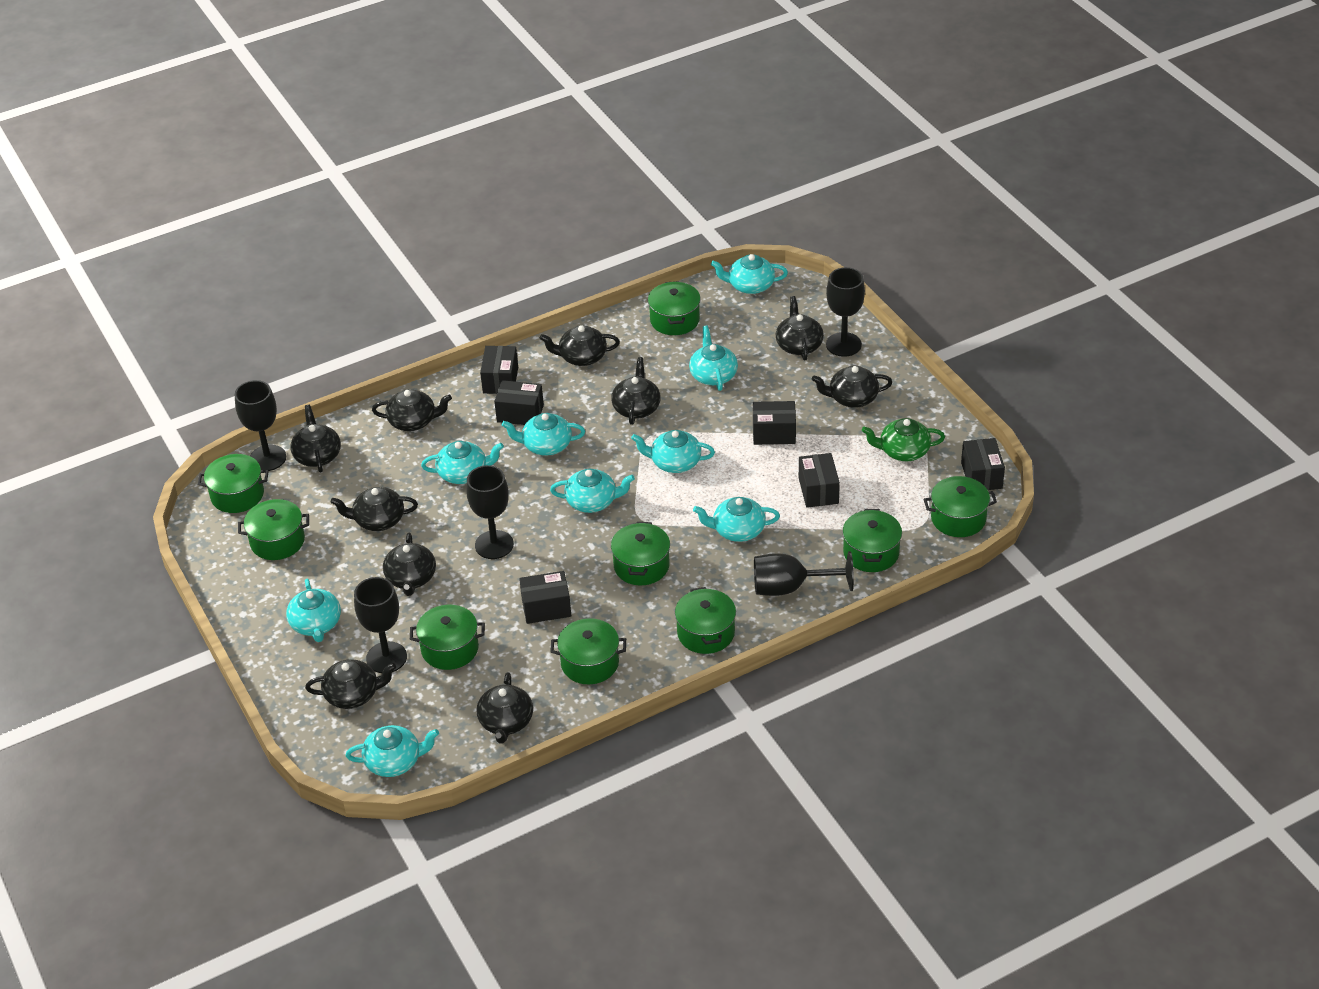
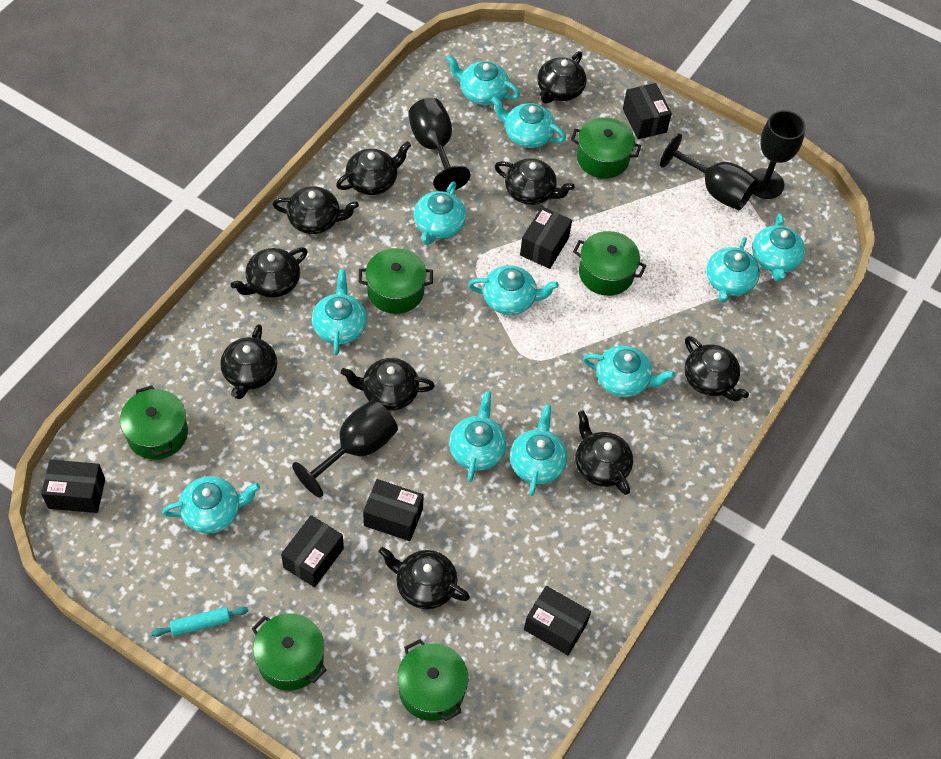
black goblet: 5 -> 4
green pot: 9 -> 6
green teapot: 1 -> 0
turquoise rolling pin: 0 -> 1
turquoise teapot: 9 -> 11

